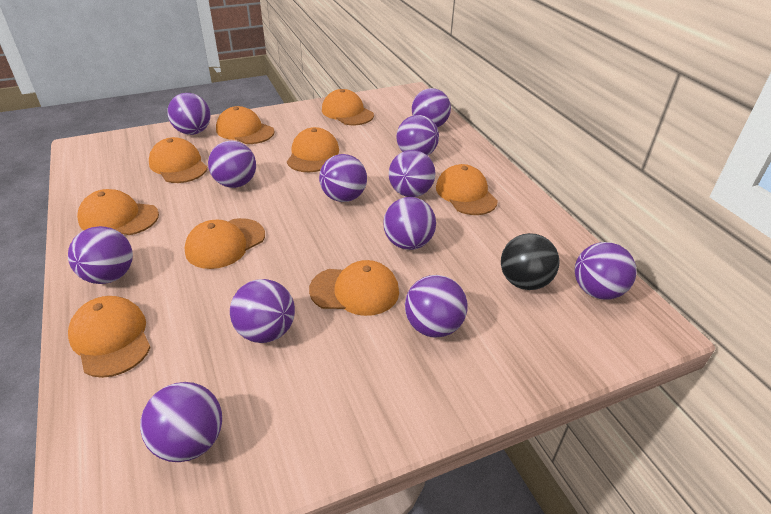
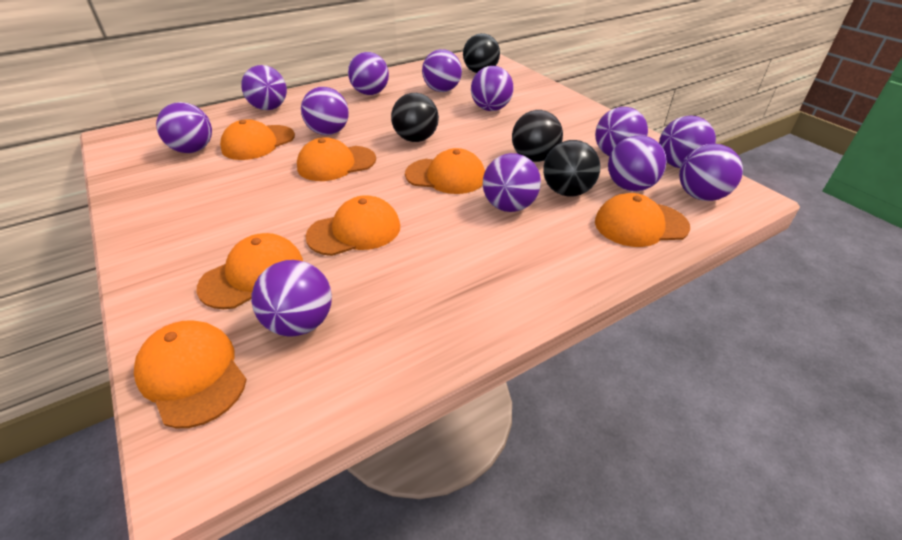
black ball: 1 -> 4
orange cap: 9 -> 7

